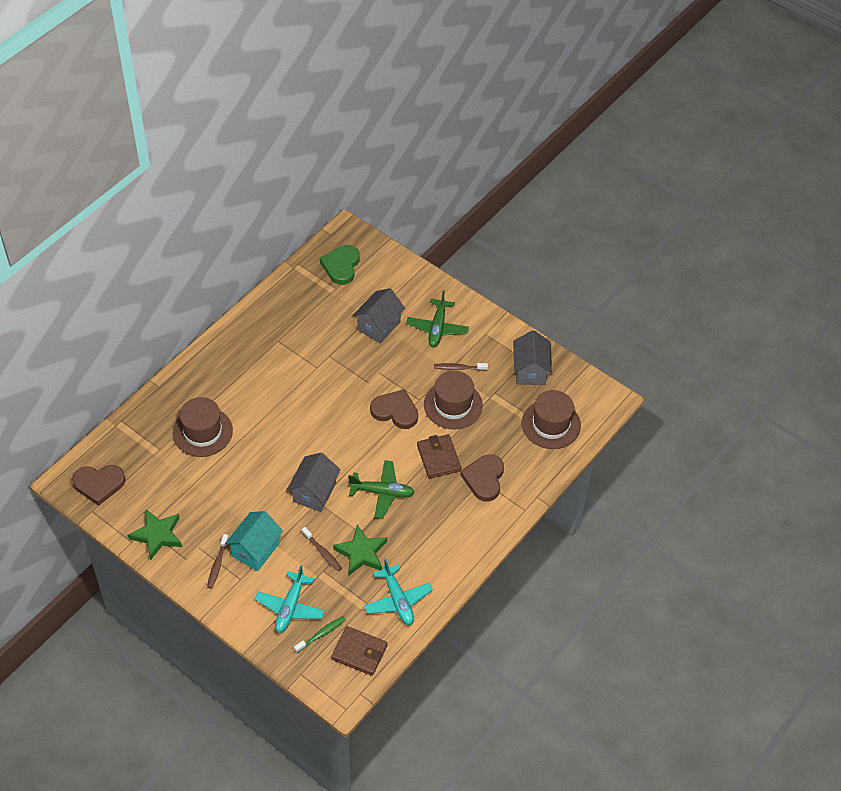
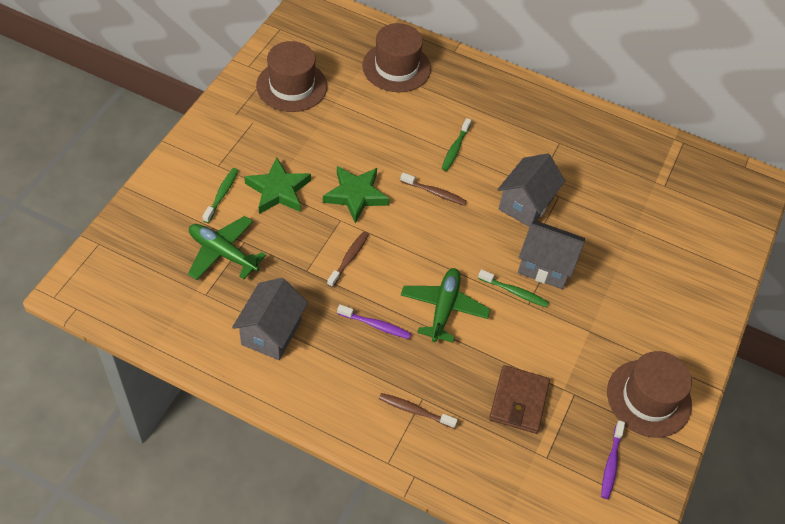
brown heart: 3 -> 0
brown wallet: 2 -> 1
green heart: 1 -> 0
green toothbrush: 1 -> 3
purple toothbrush: 0 -> 2
turquoise house: 1 -> 0
turquoise plane: 2 -> 0

